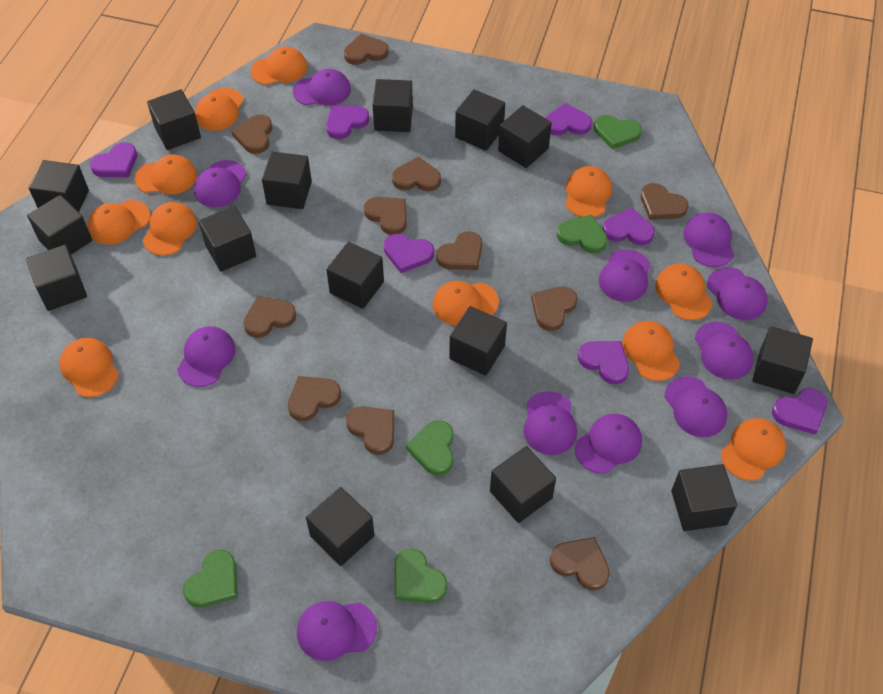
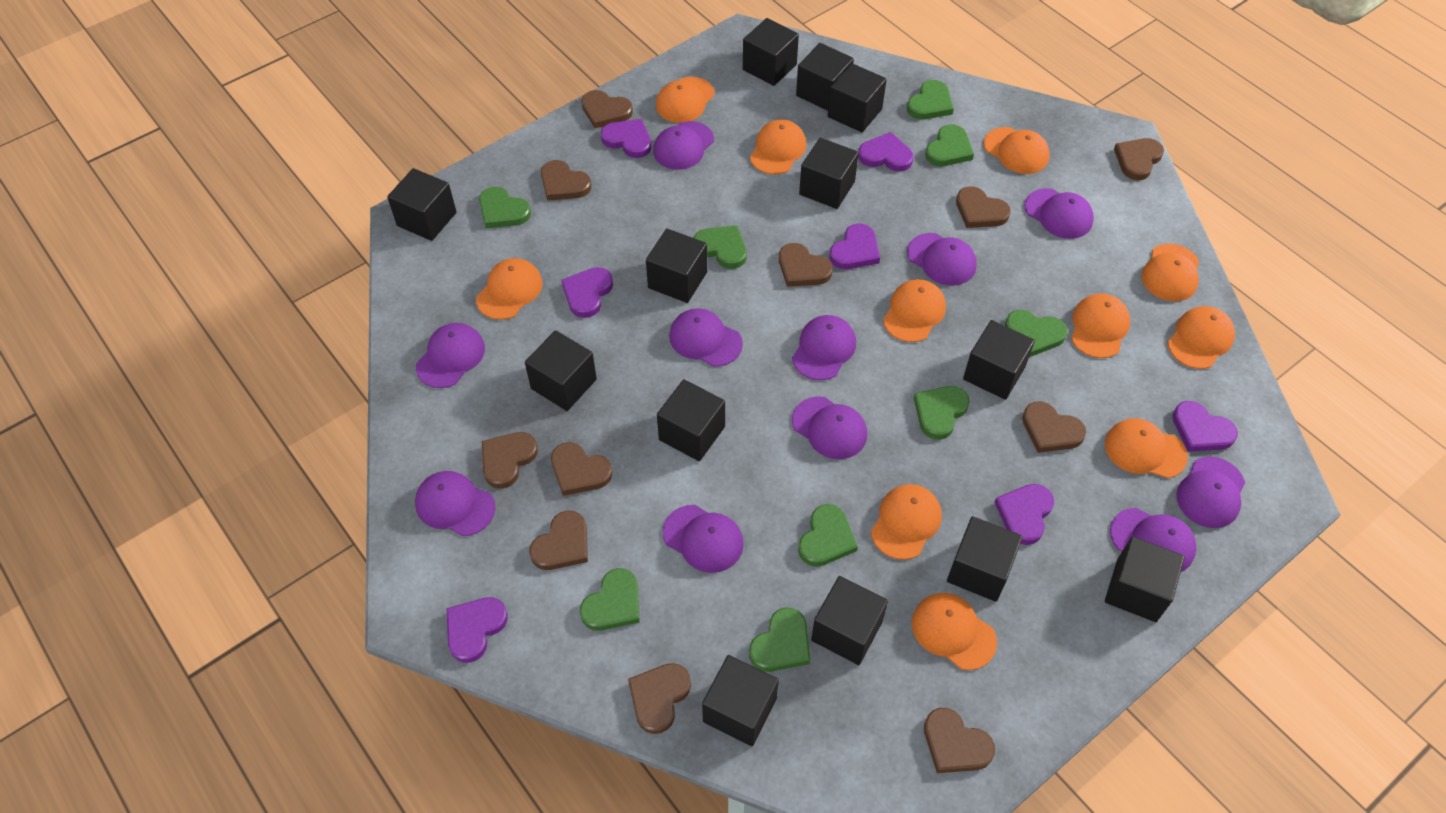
black cube: 15 -> 13
green heart: 5 -> 9

